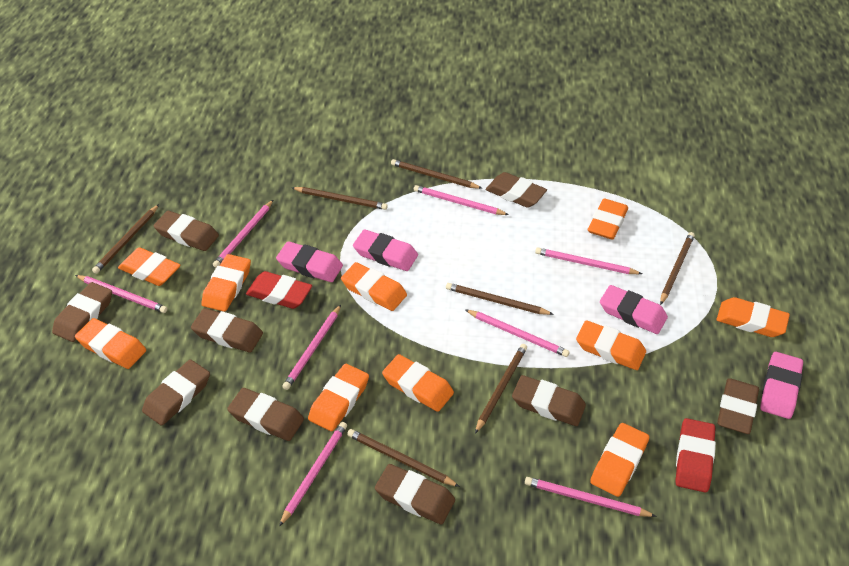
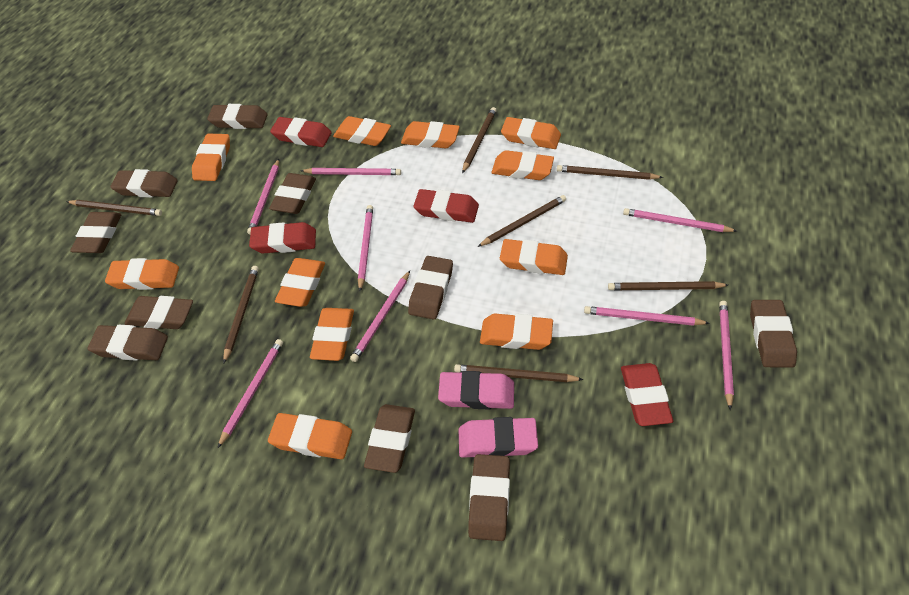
brown eraser: 9 -> 10
orange eraser: 10 -> 11
pink eraser: 4 -> 2
red eraser: 2 -> 4

